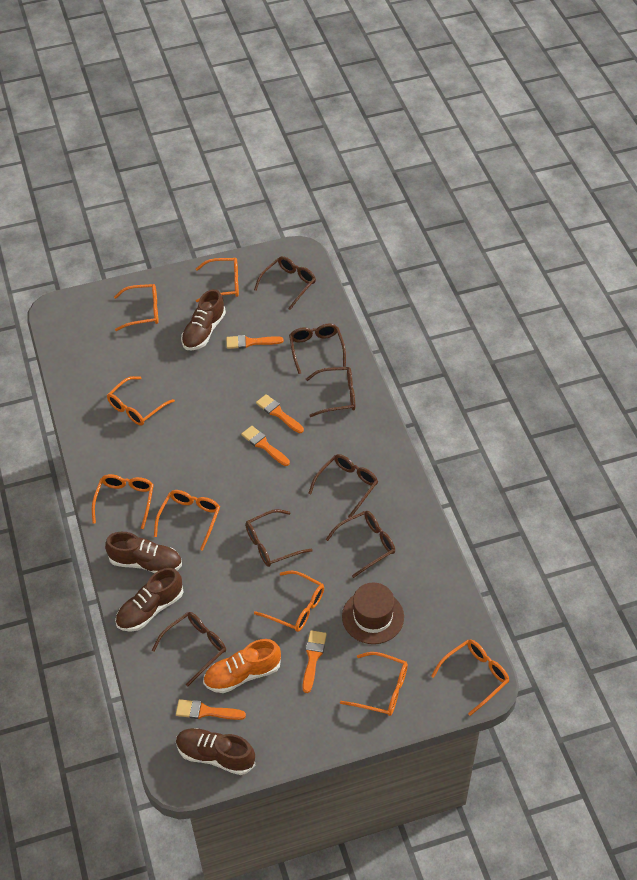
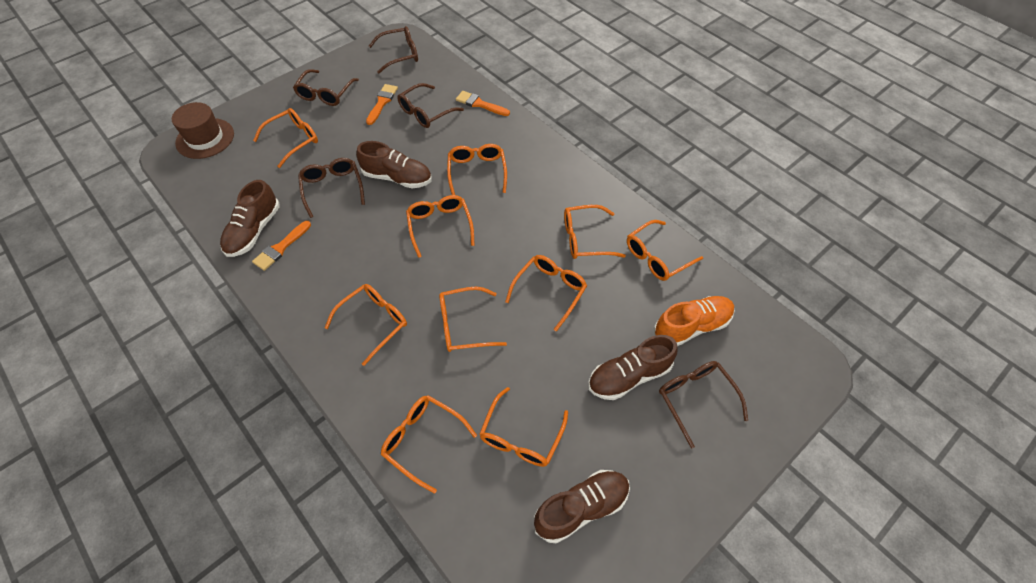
brown glasses: 7 -> 5
orange brush: 5 -> 3
orange glasses: 8 -> 10

